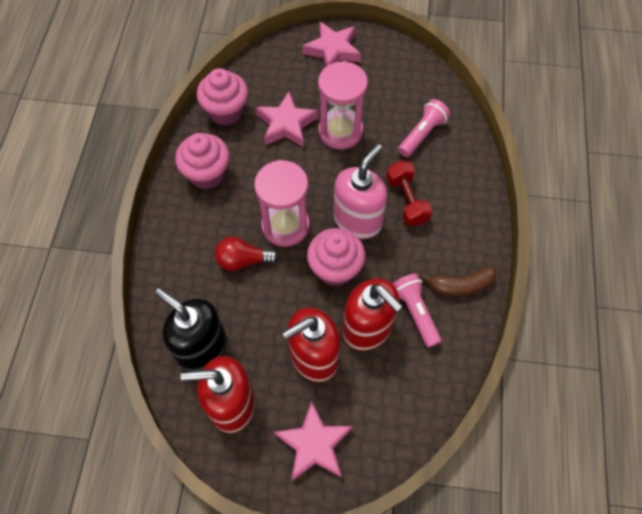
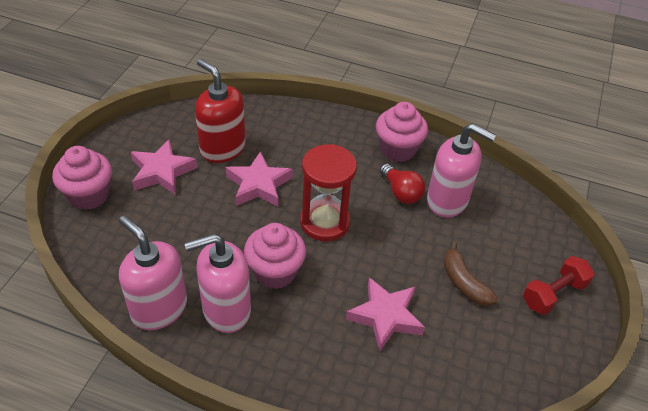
black soap dispenser: 1 -> 0
pink flashlight: 2 -> 0
pink hourglass: 2 -> 0
pink soap dispenser: 1 -> 3
red hourglass: 0 -> 1
red soap dispenser: 3 -> 1

